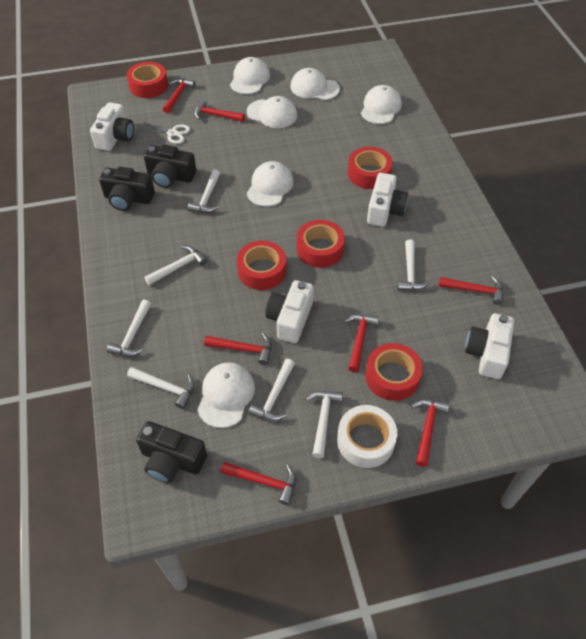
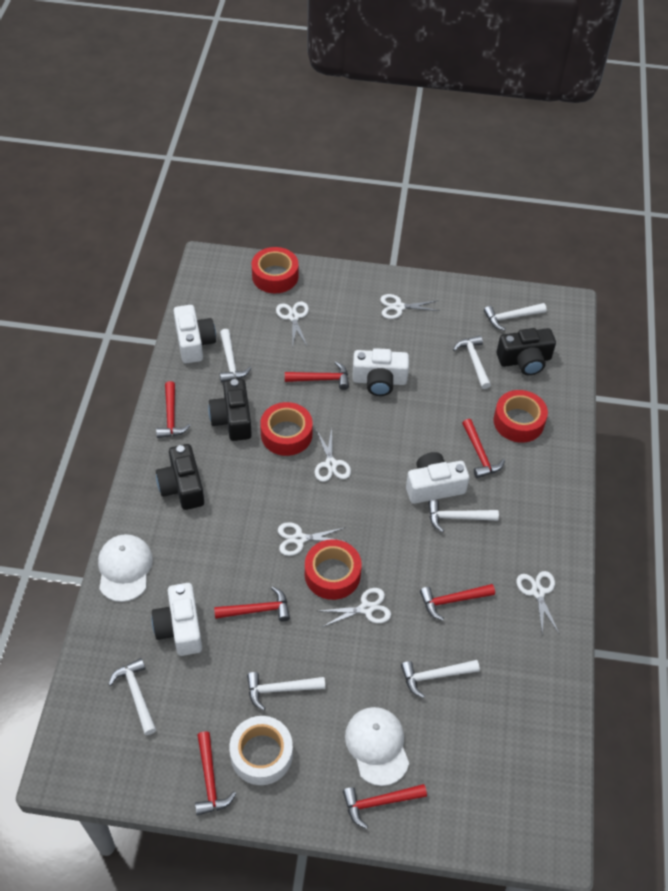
red tape: 5 -> 4
white cap: 6 -> 2
white scissors: 1 -> 6

